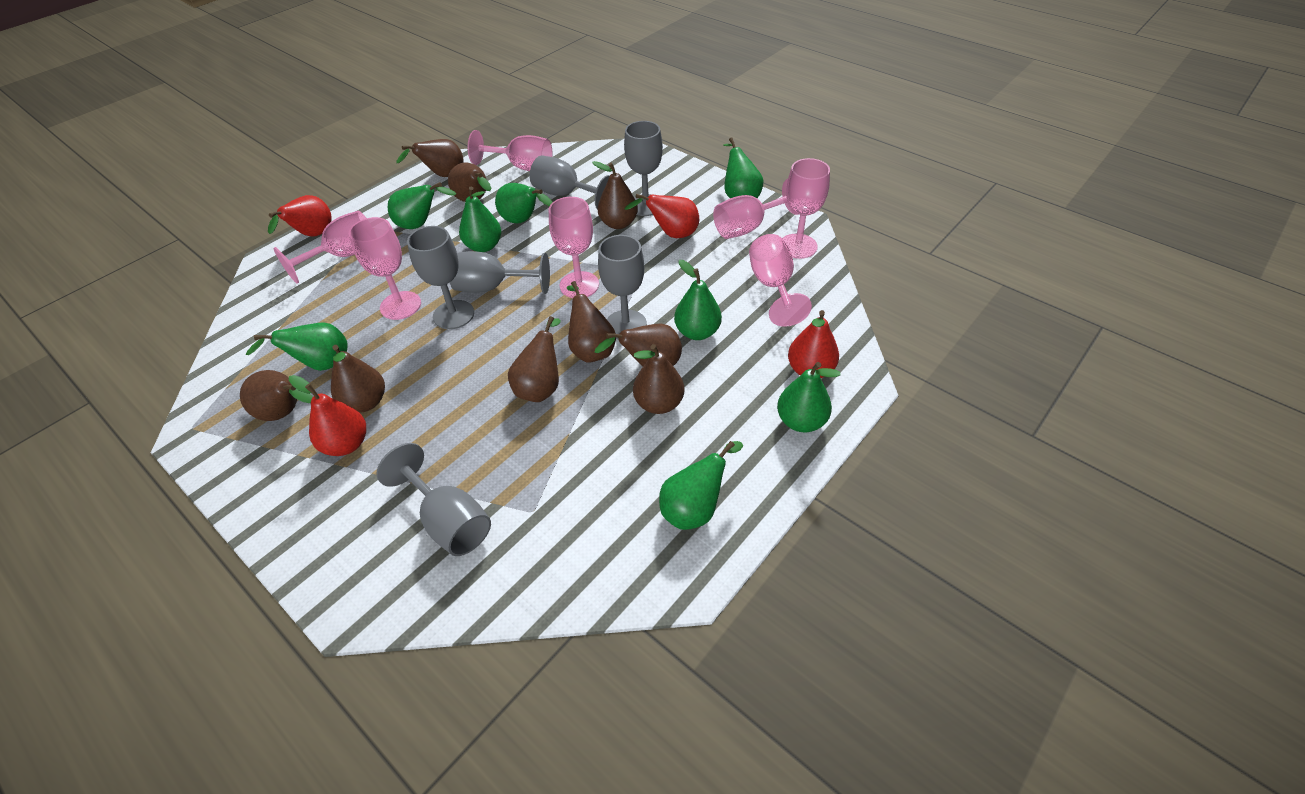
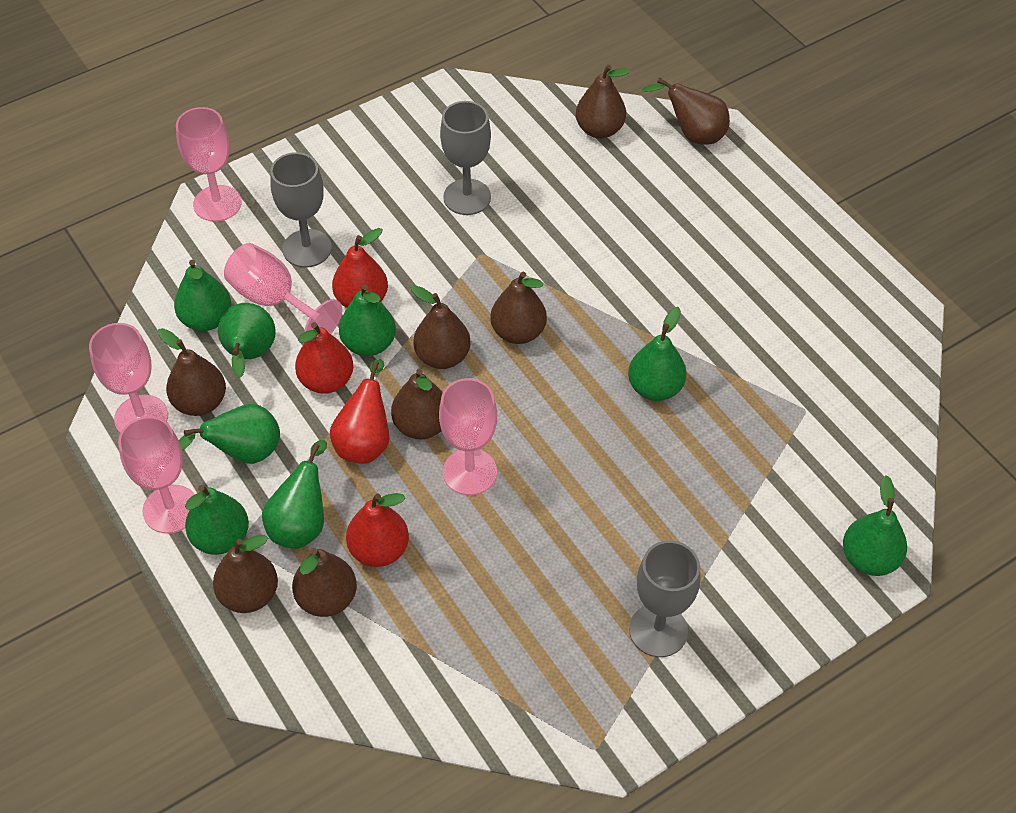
brown pear: 9 -> 8
grey goblet: 6 -> 3
pink goblet: 7 -> 5

